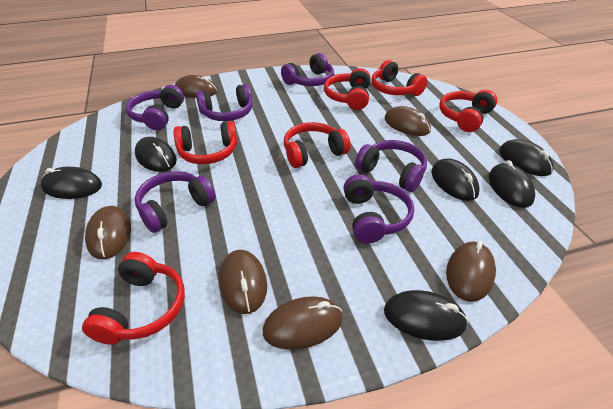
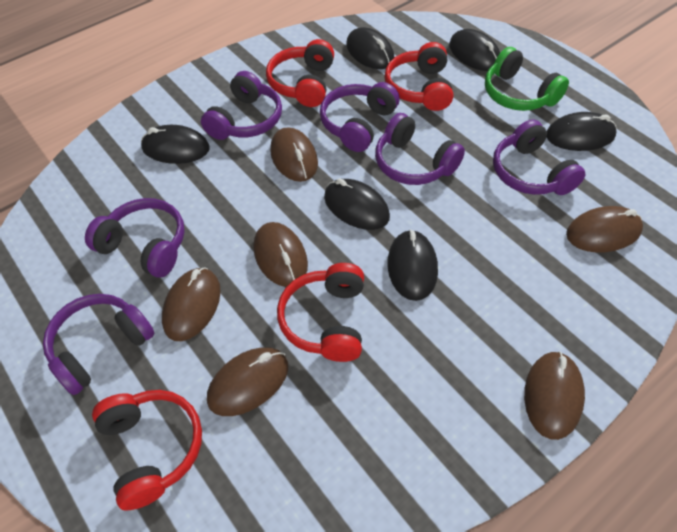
green headphones: 0 -> 1
red headphones: 6 -> 4

